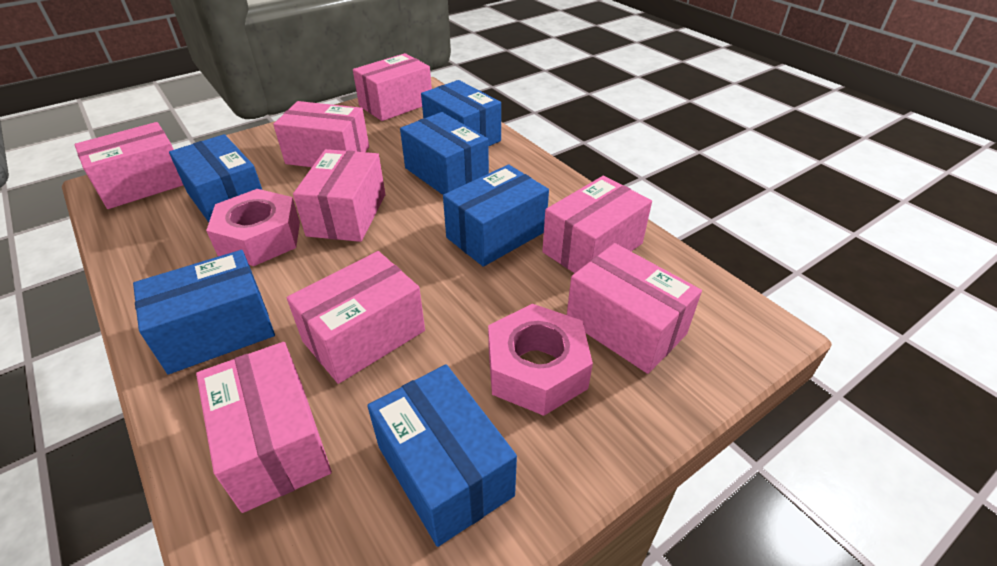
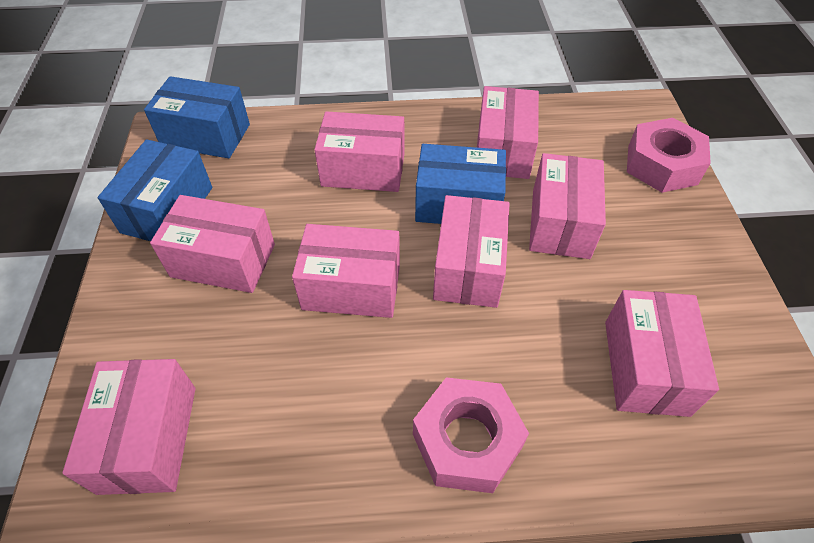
blue box: 6 -> 3

